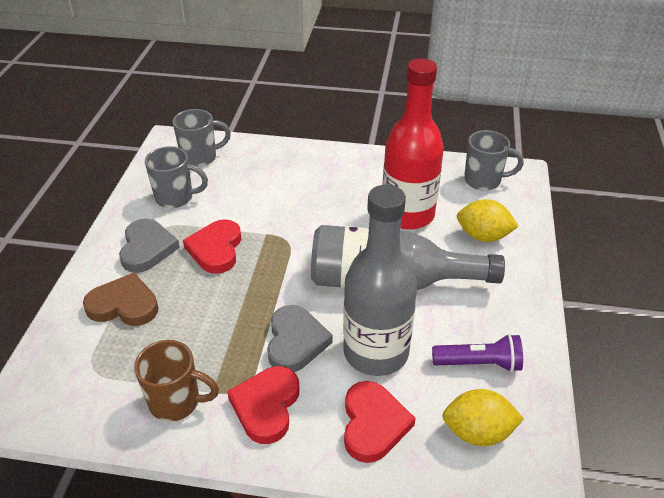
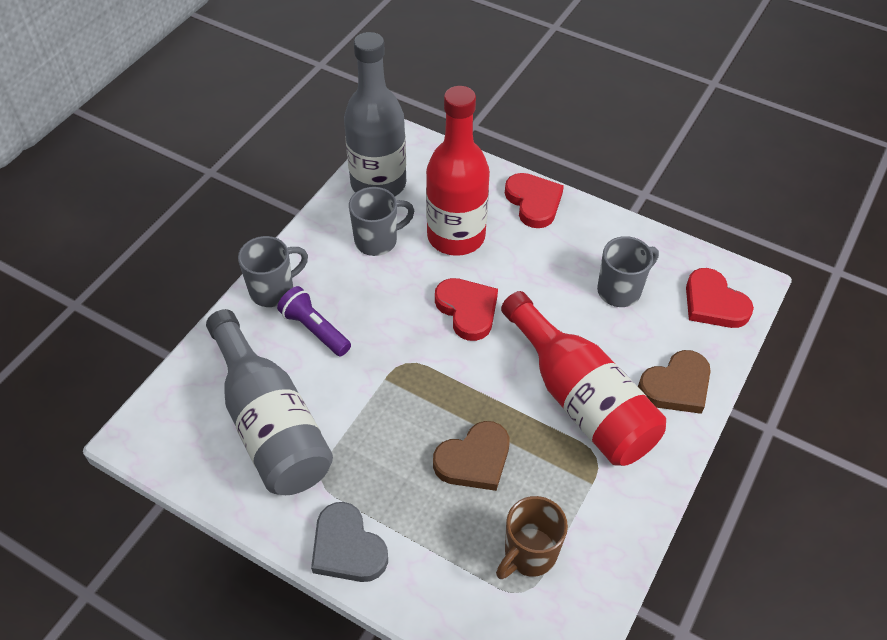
brown heart: 1 -> 2
grey heart: 2 -> 1
red bottle: 1 -> 2
yellow lemon: 2 -> 0

